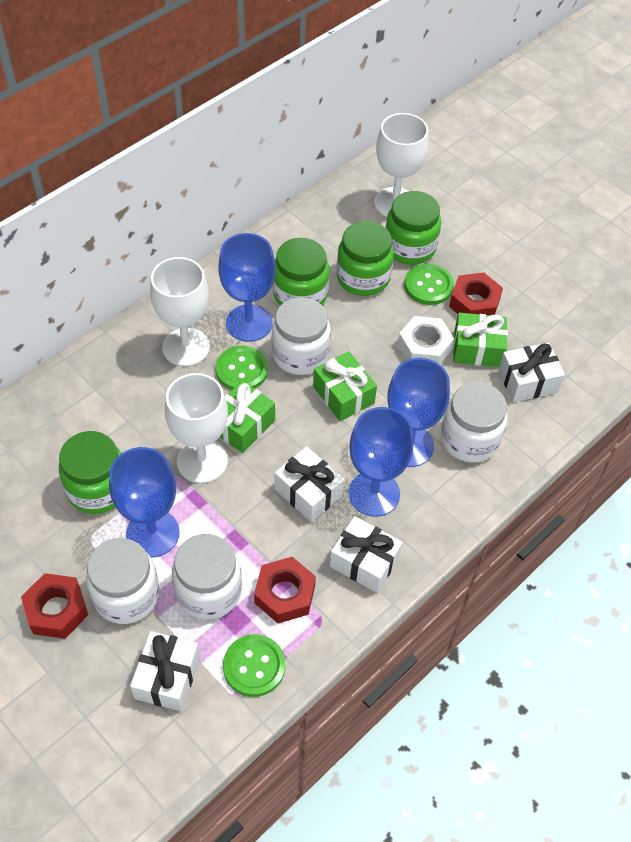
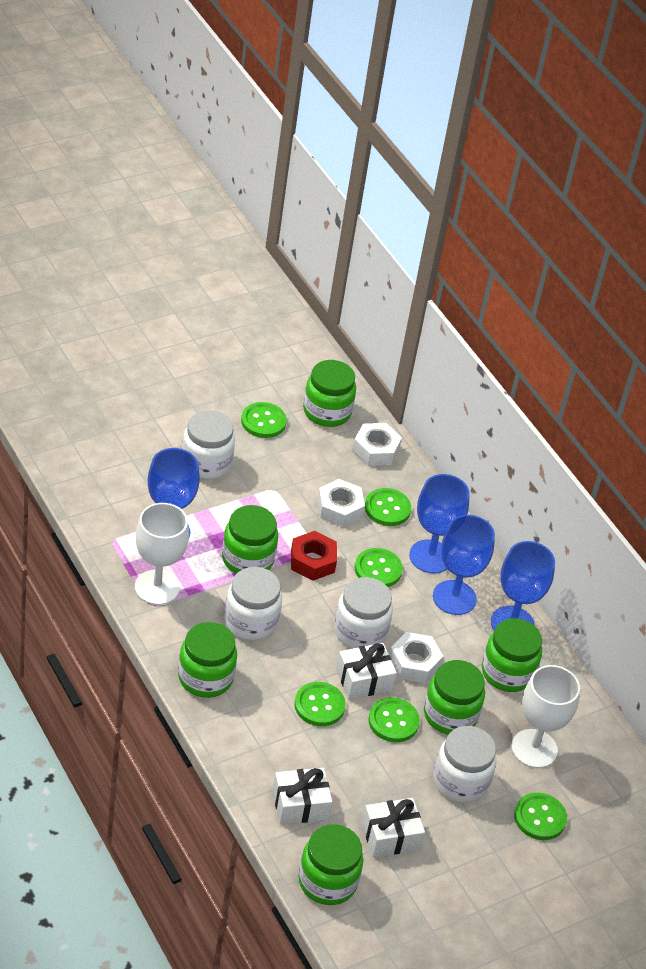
green button: 3 -> 6
green gift: 3 -> 0
green jar: 4 -> 6
red nut: 3 -> 1
white gift: 4 -> 3
white goblet: 3 -> 2
white nut: 1 -> 3

